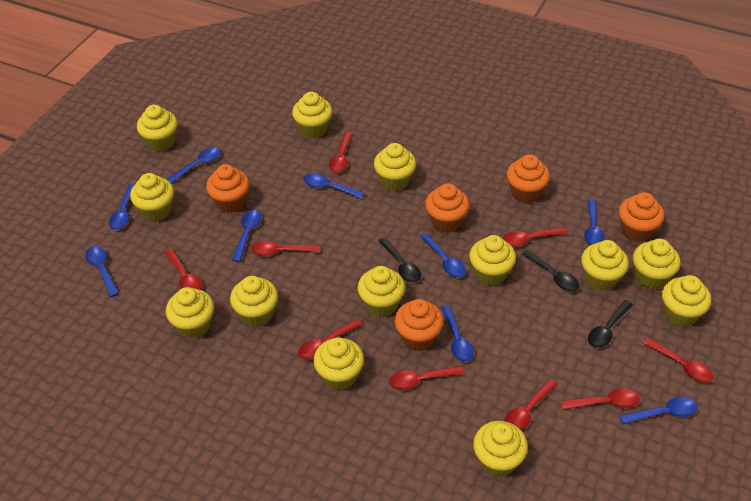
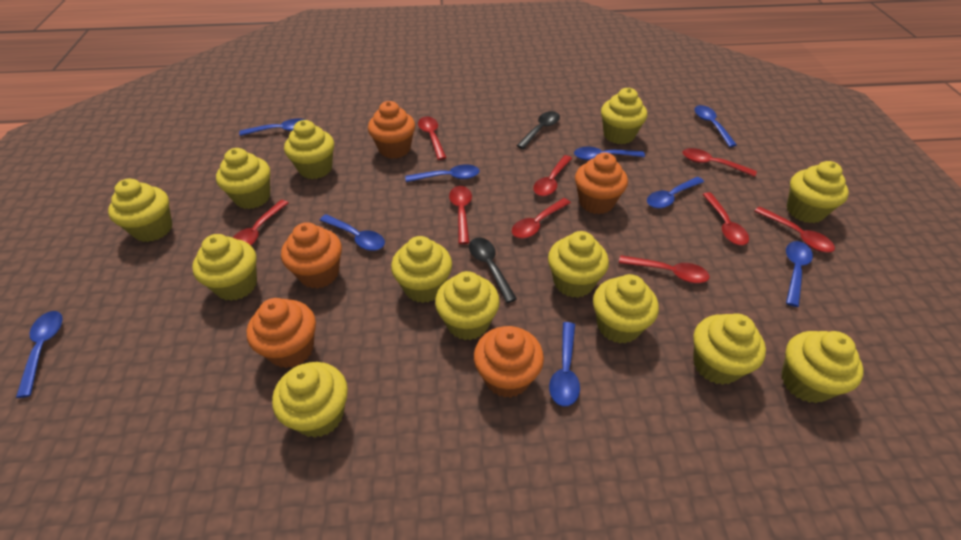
black spoon: 3 -> 2

